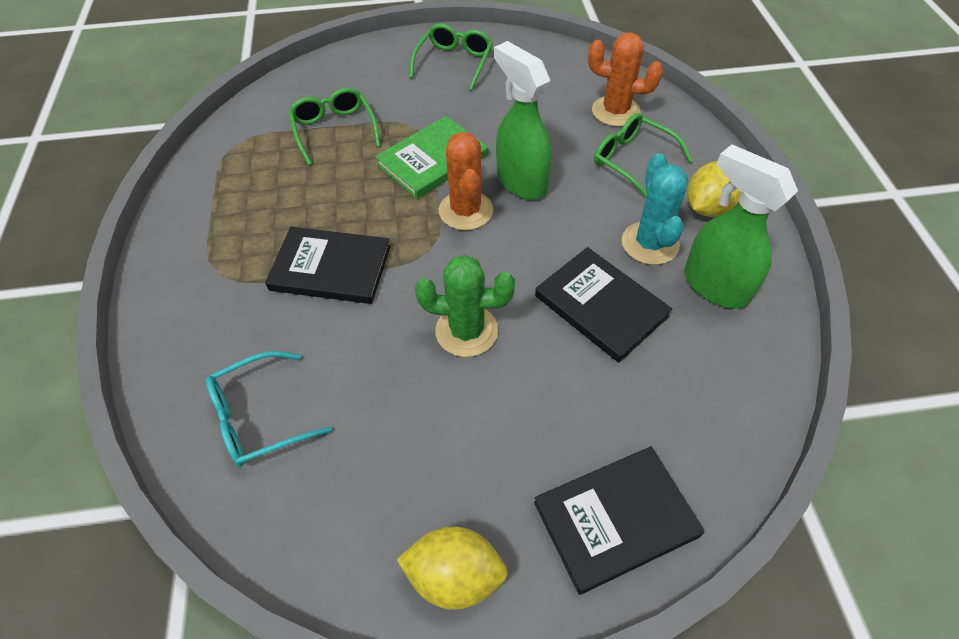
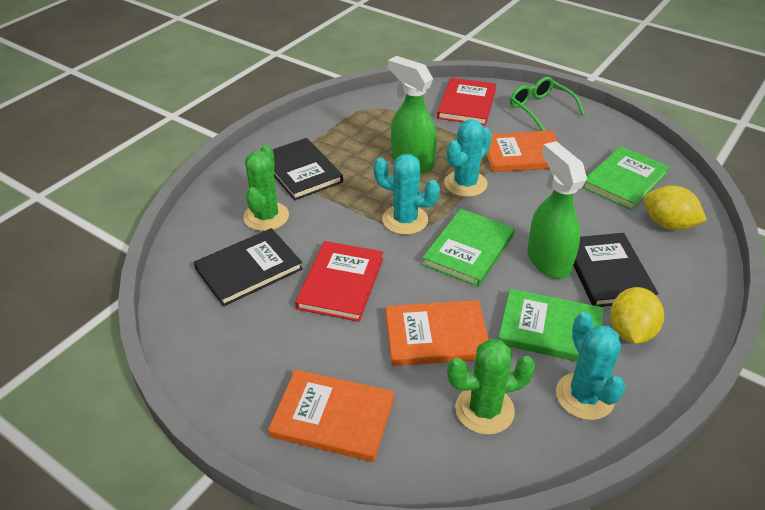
green book: 1 -> 3
green cactus: 1 -> 2
green glasses: 3 -> 1
orange book: 0 -> 3
orange cactus: 2 -> 0
red book: 0 -> 2
turquoise cactus: 1 -> 3
turquoise glasses: 1 -> 0

